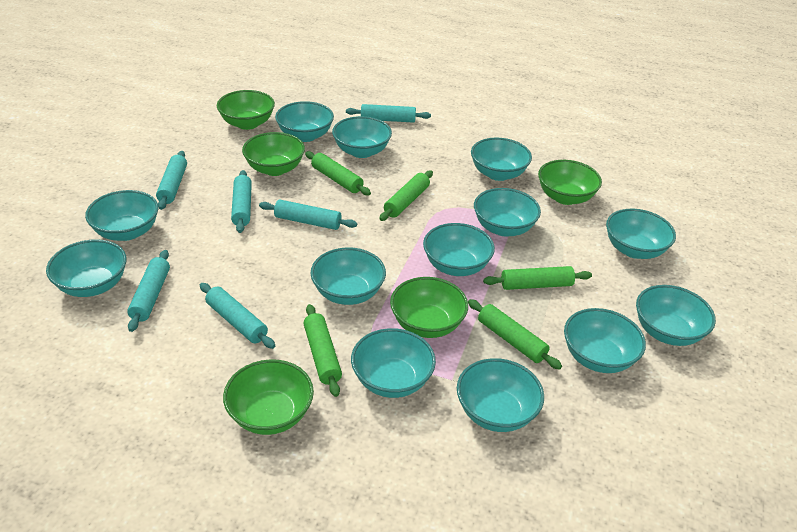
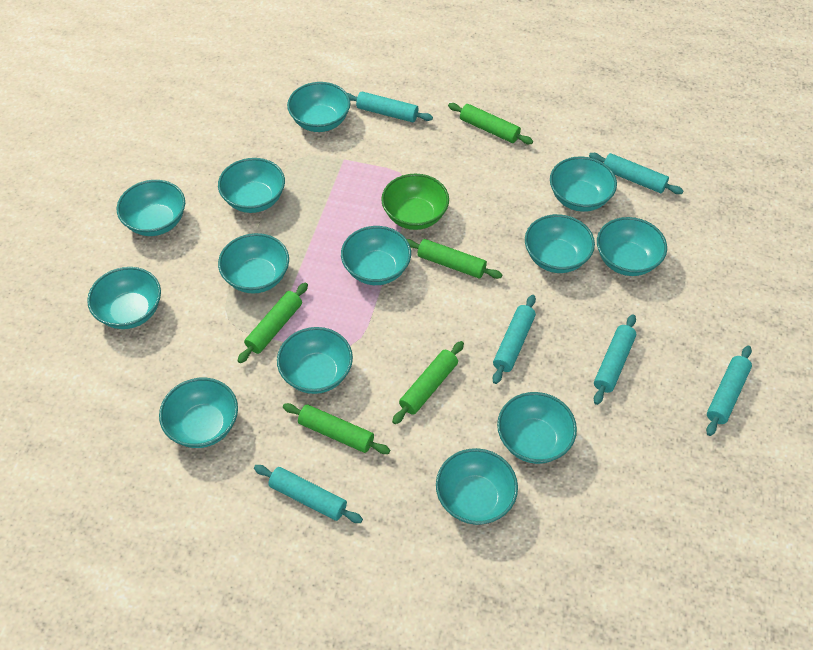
green bowl: 5 -> 1

